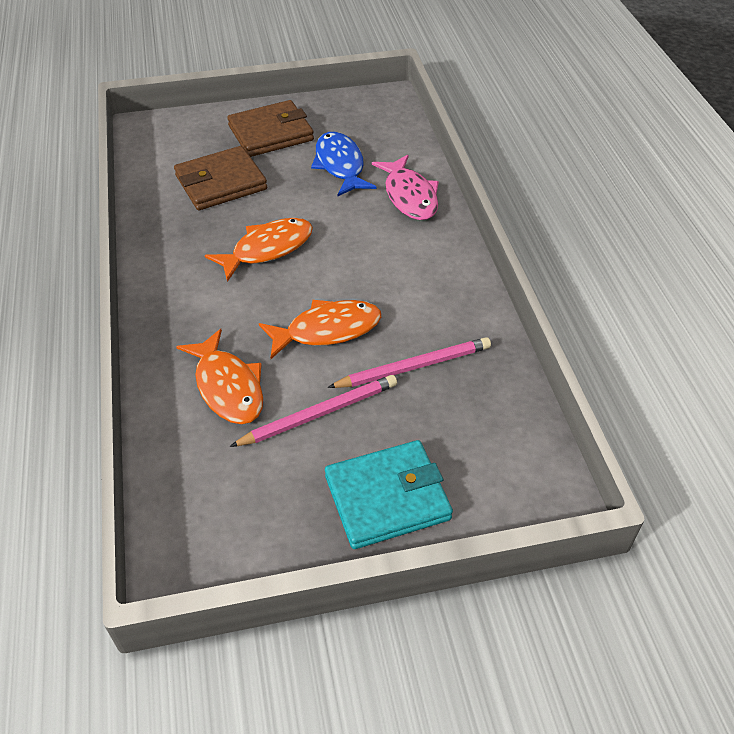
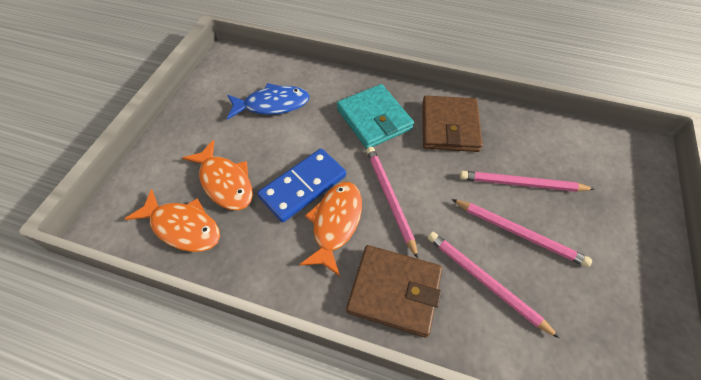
blue domino: 0 -> 1
pink fish: 1 -> 0
pink pencil: 2 -> 4

